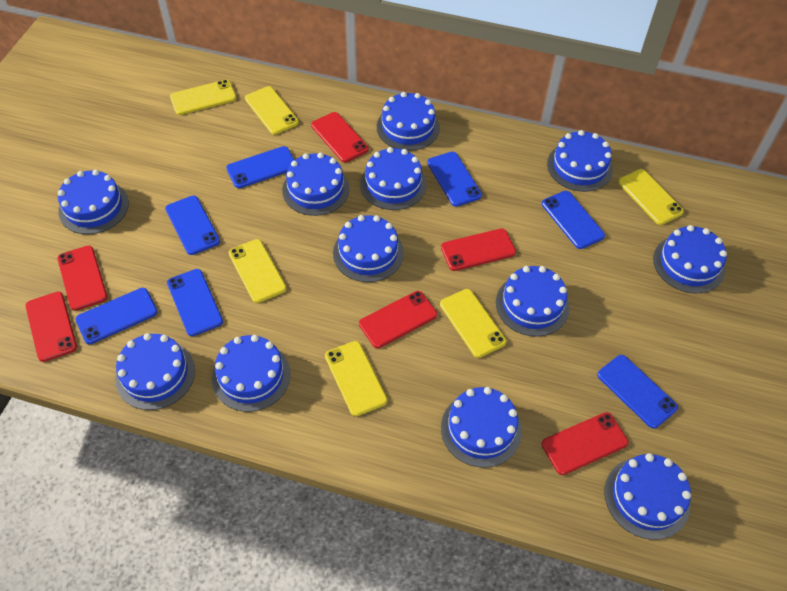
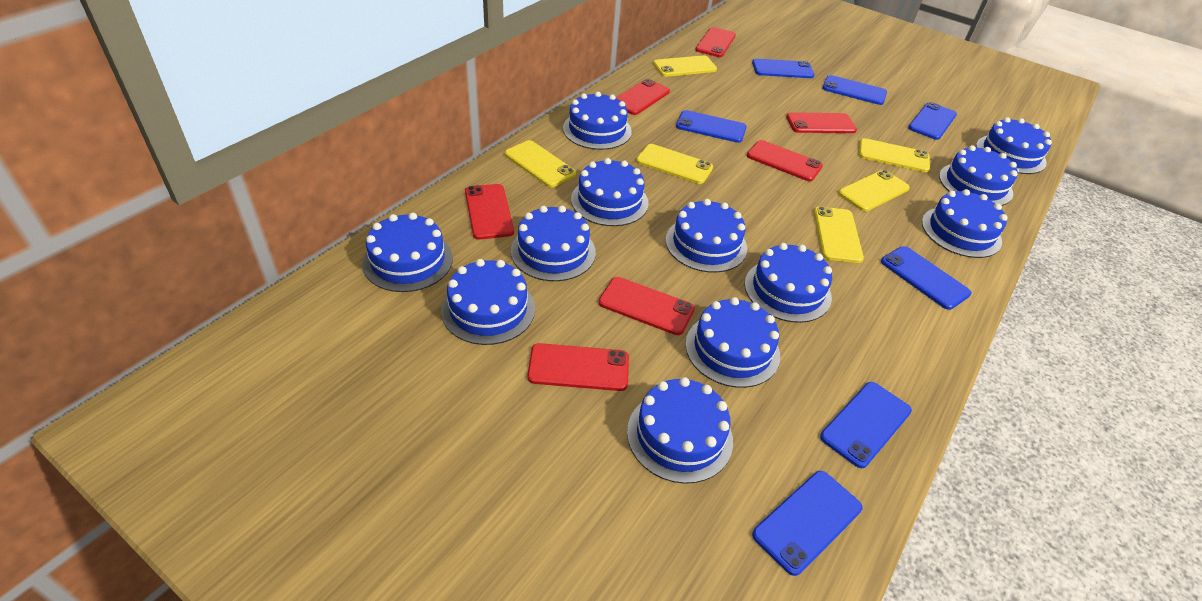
red phone: 6 -> 7

